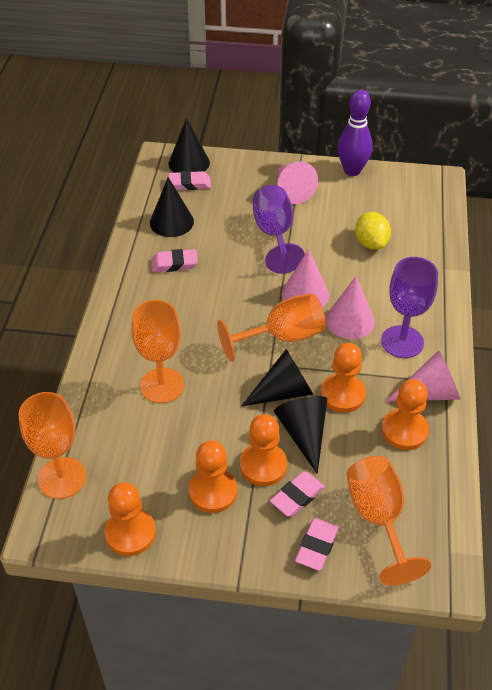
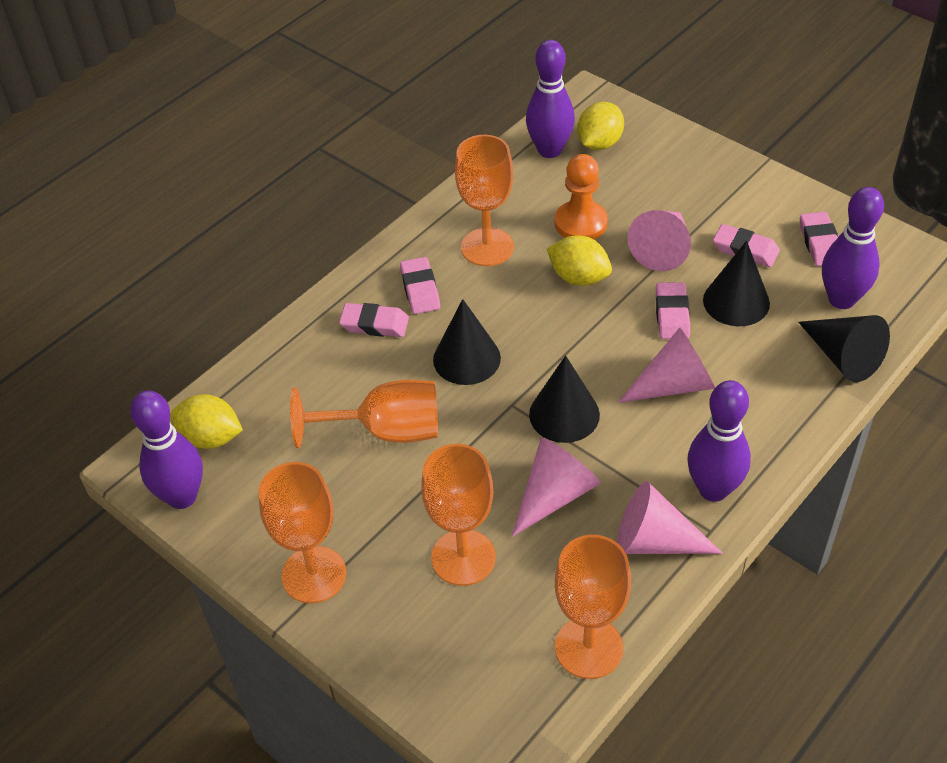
orange goblet: 4 -> 5
orange pawn: 5 -> 1
pink eraser: 4 -> 5
purple bowling pin: 1 -> 4
purple goblet: 2 -> 0
yellow lemon: 1 -> 3

